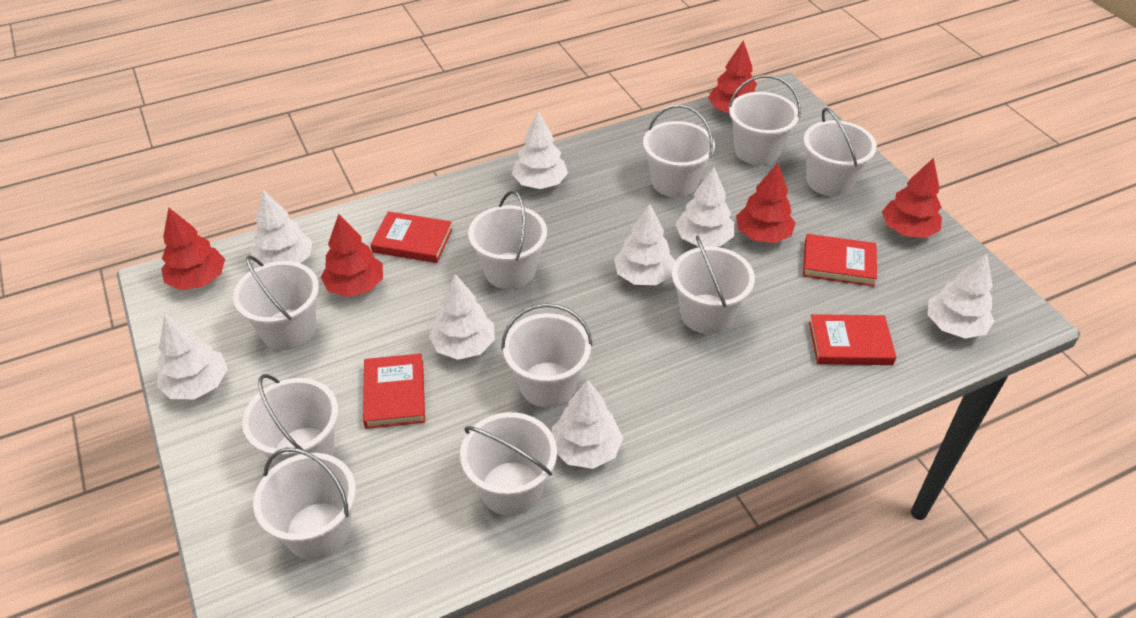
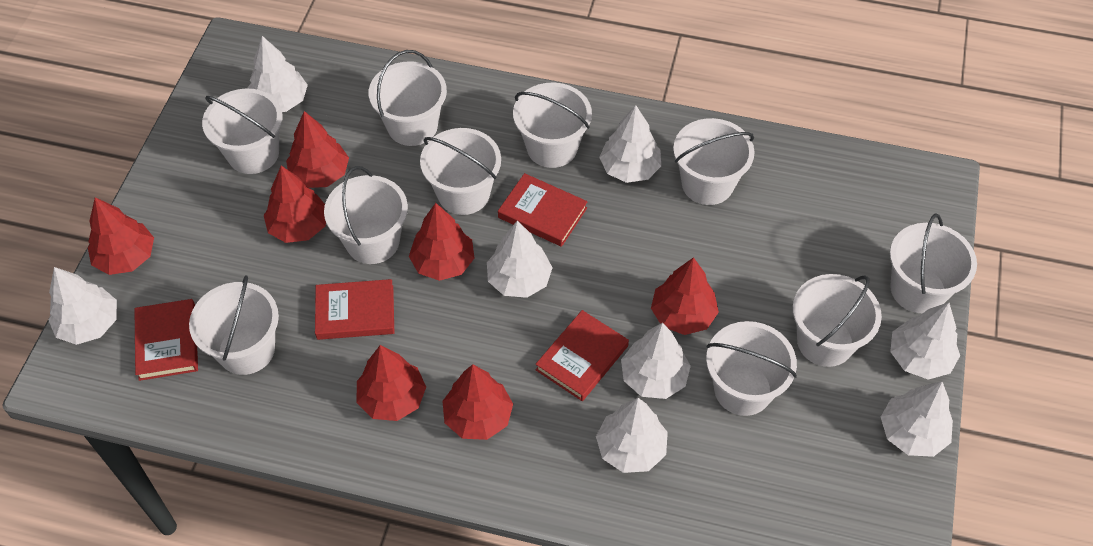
red tree: 5 -> 7

